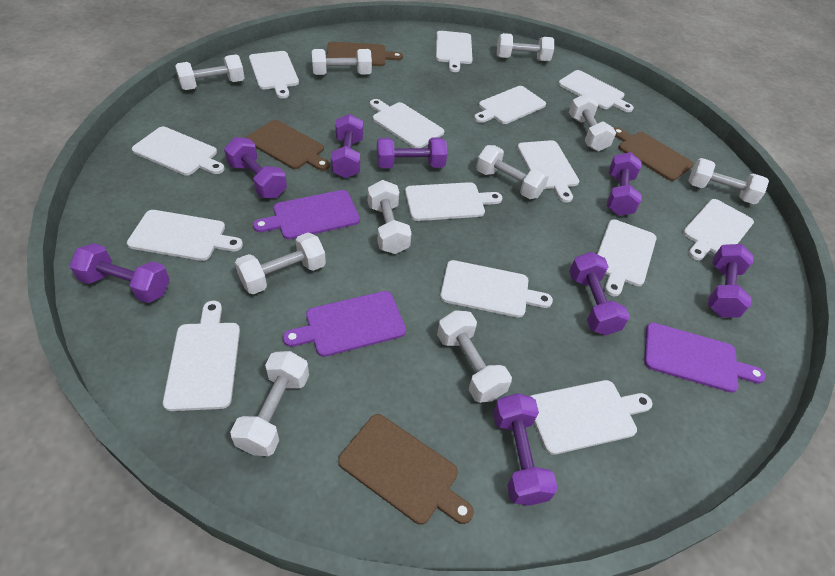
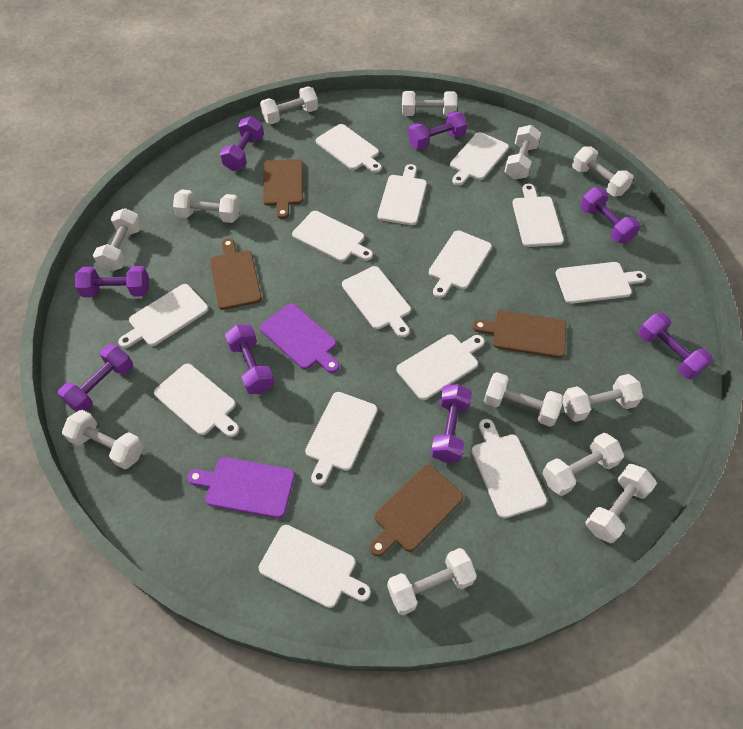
purple cutting board: 3 -> 2
white dumbbell: 10 -> 12

